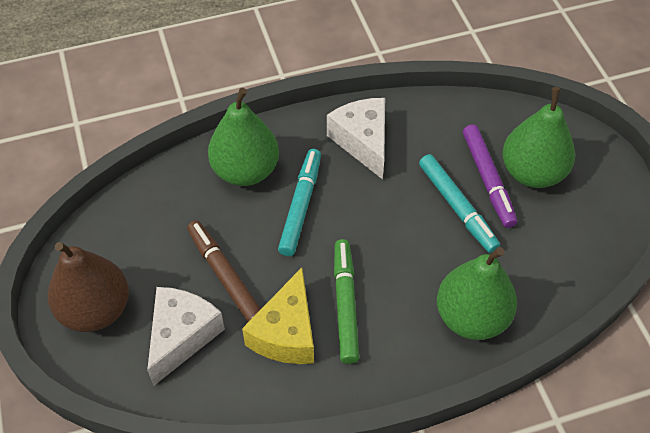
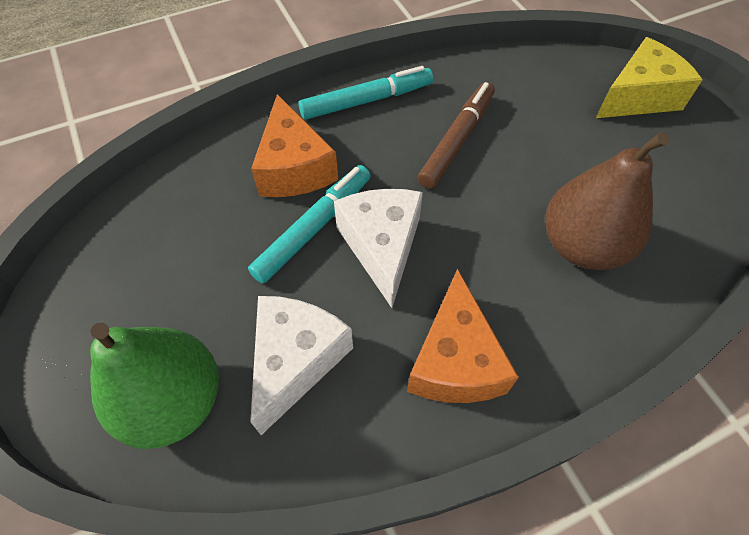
green marker: 1 -> 0
green pear: 3 -> 1
orange cheese: 0 -> 2
purple marker: 1 -> 0

